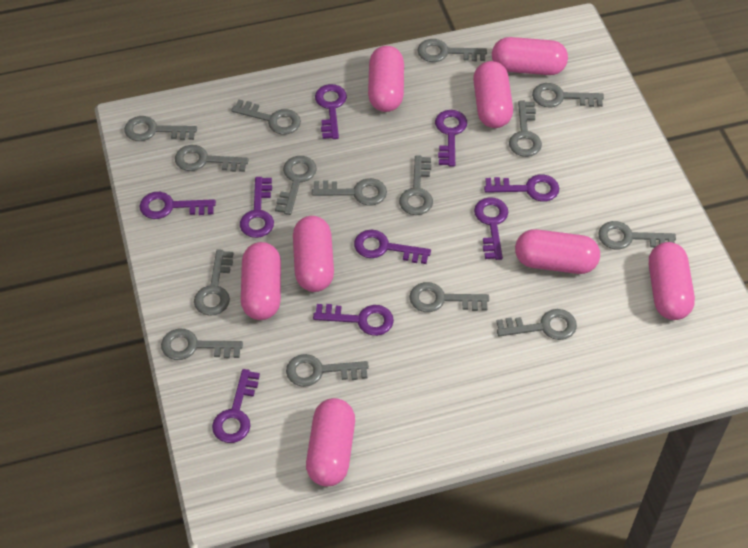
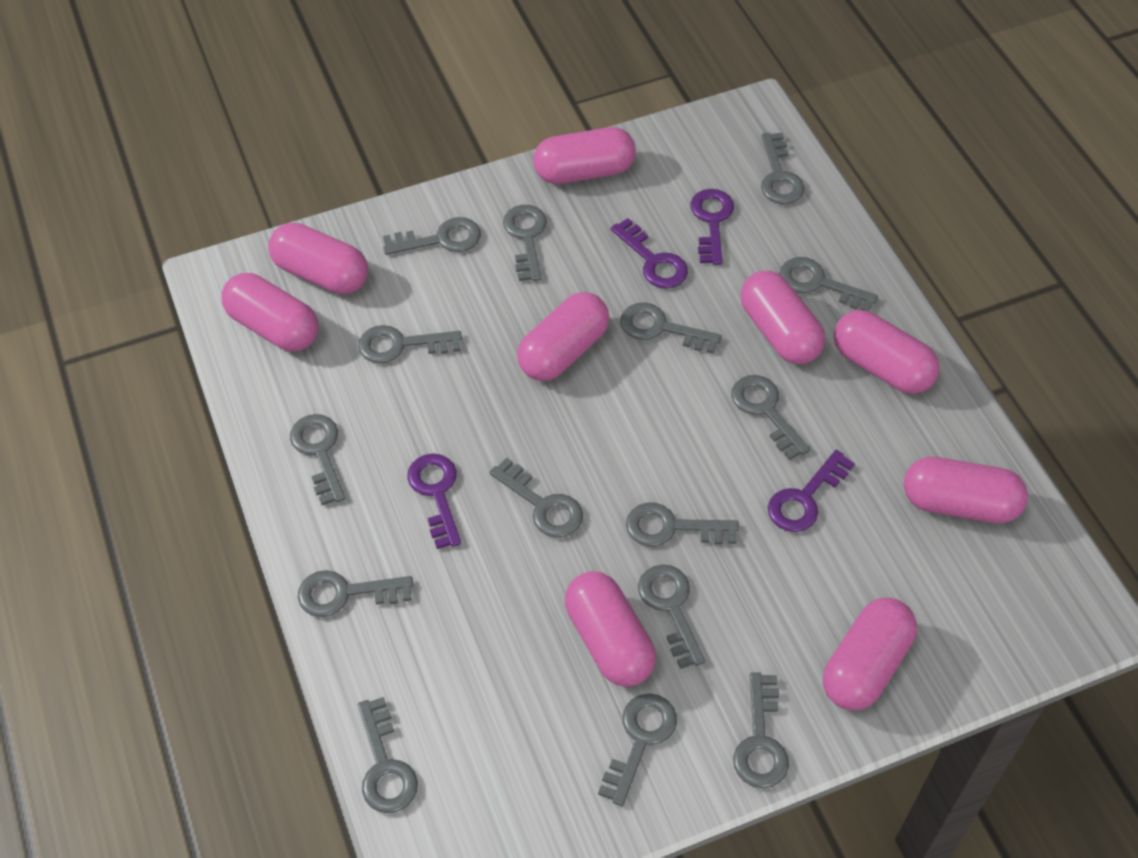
pink capsule: 8 -> 9
purple key: 9 -> 4

